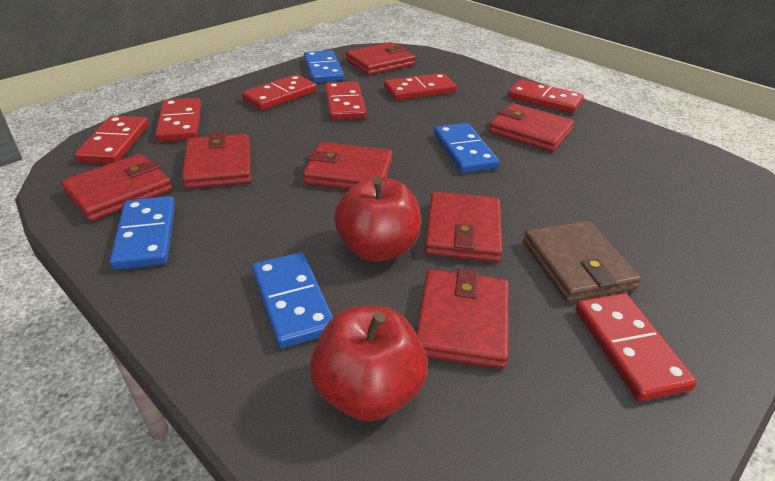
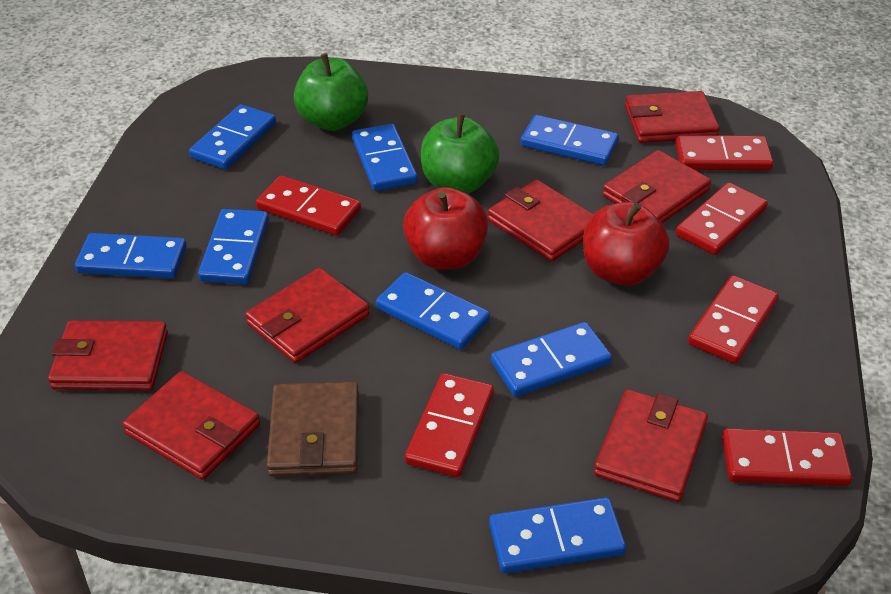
blue domino: 4 -> 8
green apple: 0 -> 2
red domino: 7 -> 6

